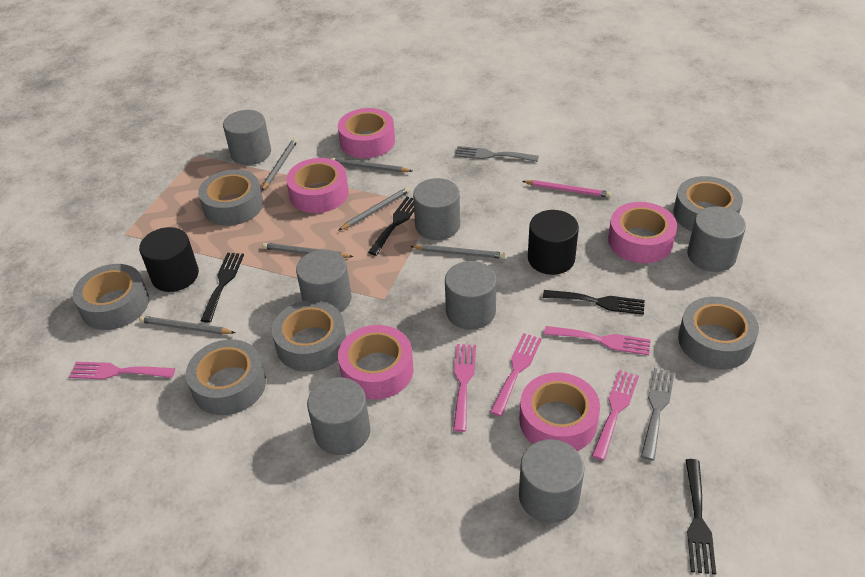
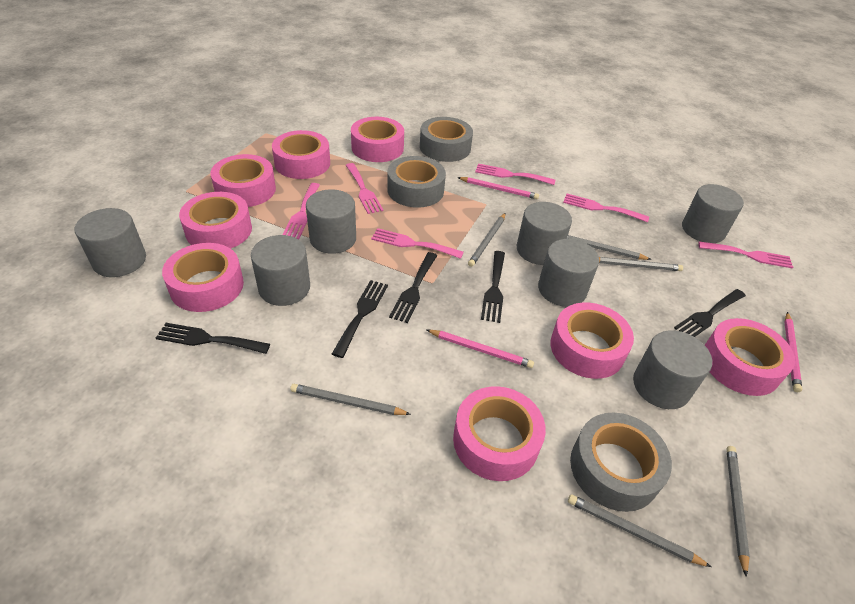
black cylinder: 2 -> 0
black fork: 4 -> 5
grey fork: 2 -> 0
grey tape: 6 -> 3
pink fork: 5 -> 6
pink pencil: 1 -> 3
pink tape: 5 -> 8

